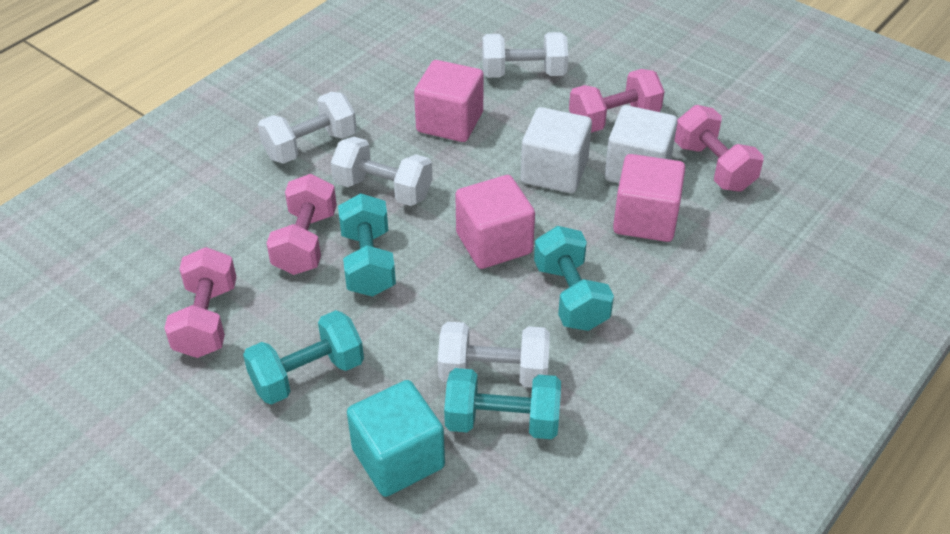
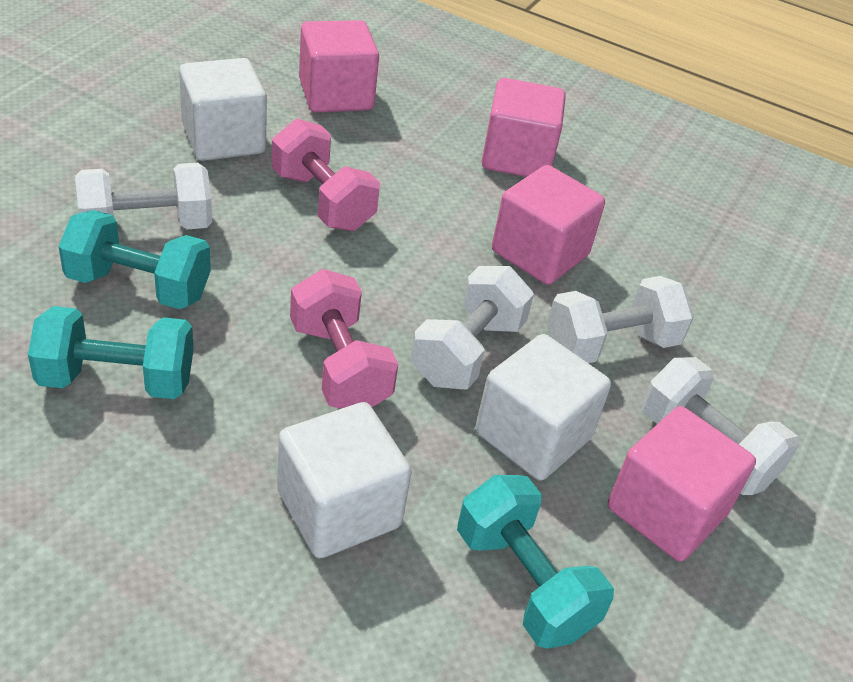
pink cube: 3 -> 4
pink dumbbell: 4 -> 2
turquoise cube: 1 -> 0
turquoise dumbbell: 4 -> 3
white cube: 2 -> 3

